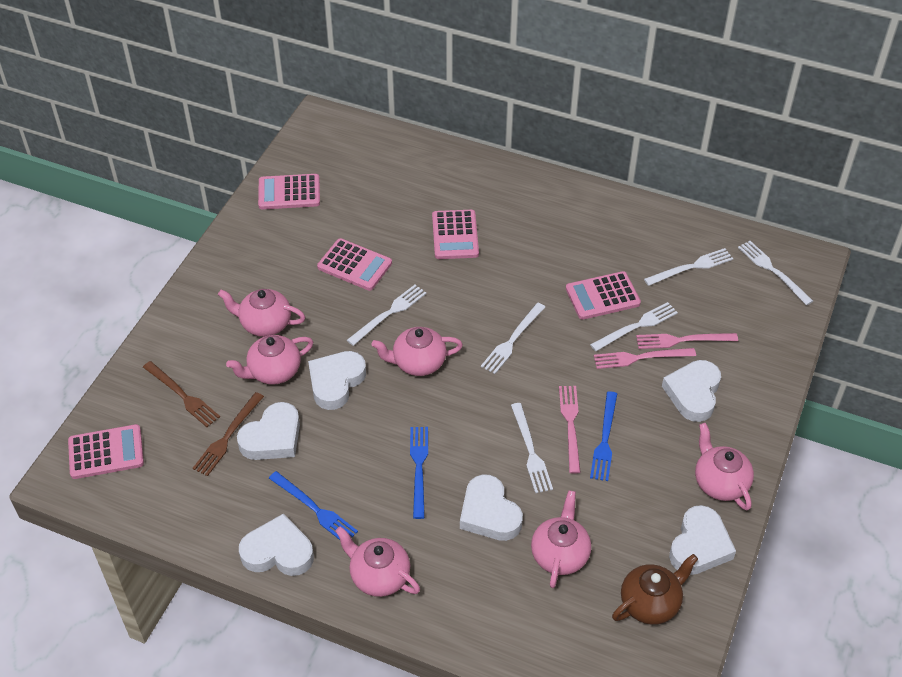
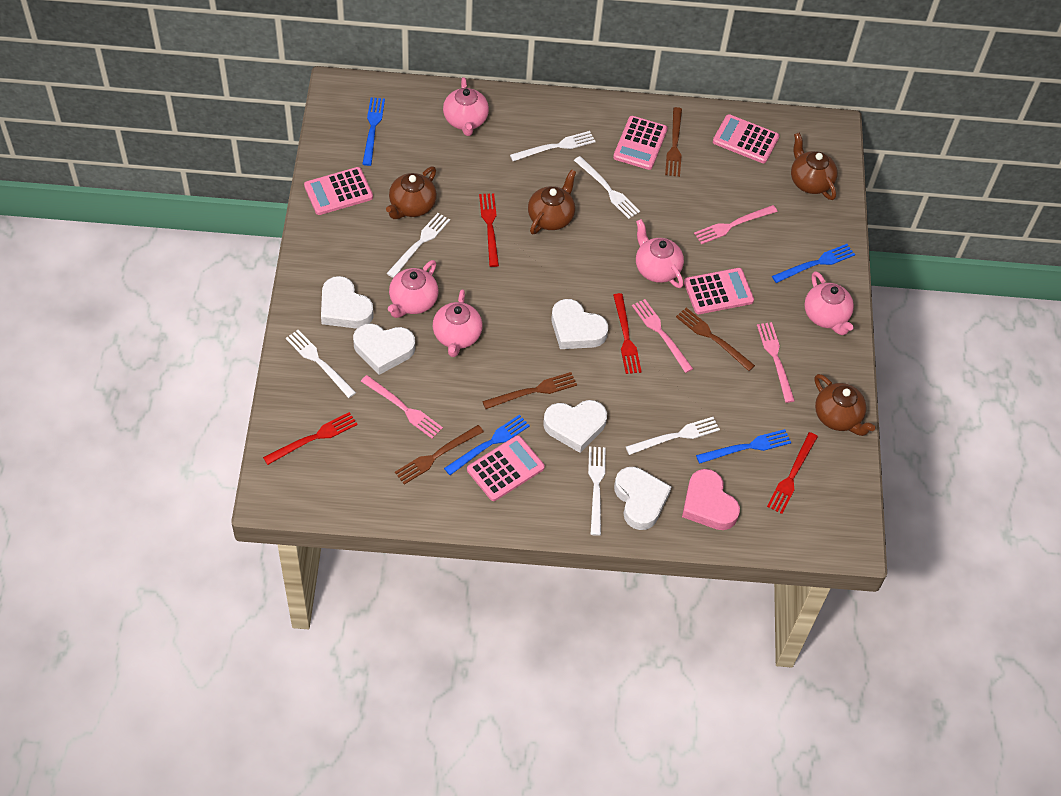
blue fork: 3 -> 4
brown fork: 2 -> 4
brown teapot: 1 -> 4
pink fork: 3 -> 4
pink heart: 0 -> 1
pink teapot: 6 -> 5
red fork: 0 -> 4
white heart: 6 -> 5

